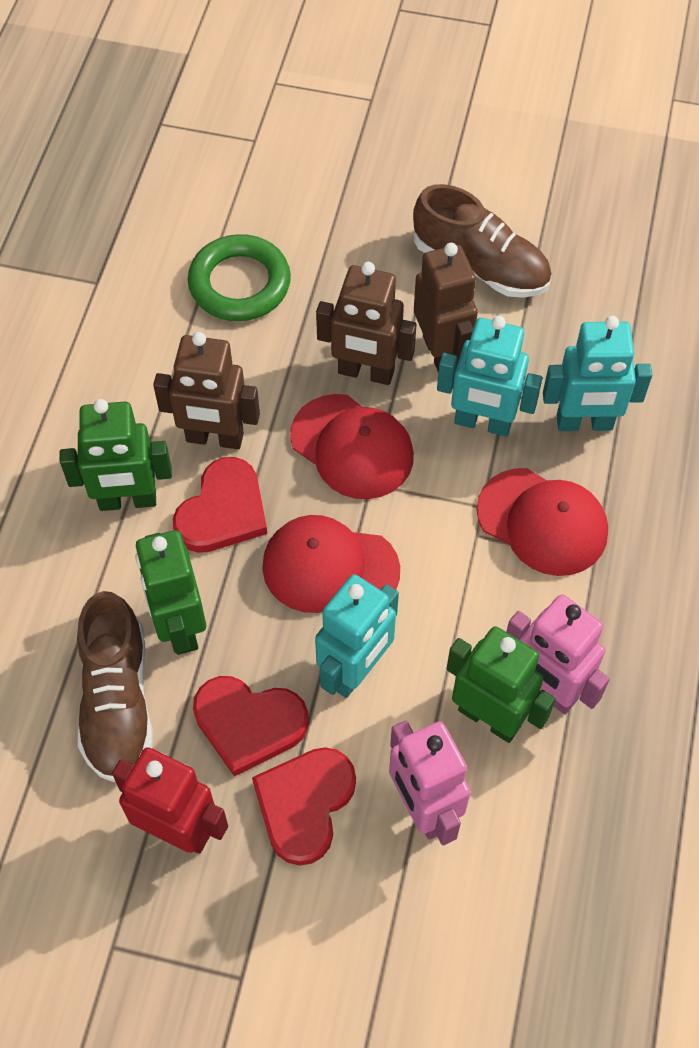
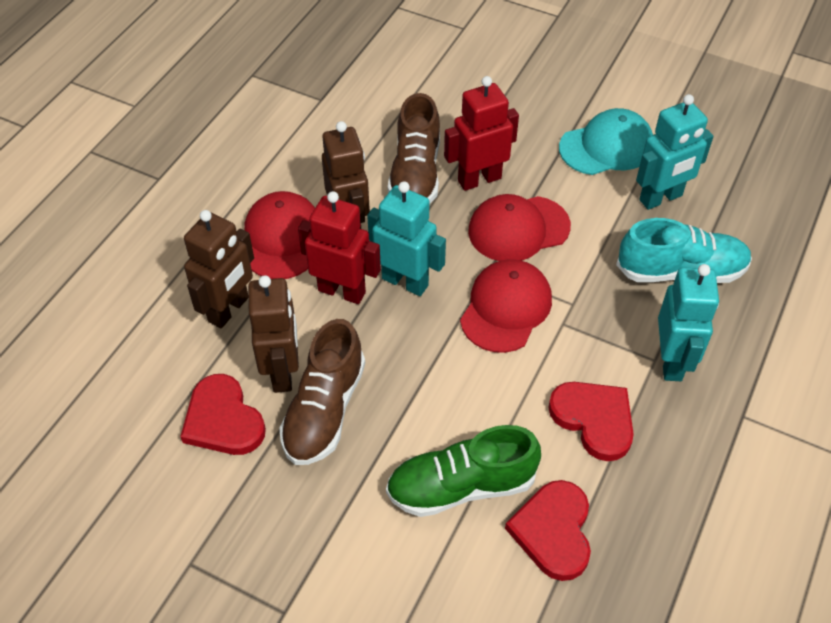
green ring: 1 -> 0
green robot: 3 -> 0
green shoe: 0 -> 1
pink robot: 2 -> 0
red robot: 1 -> 2
turquoise cap: 0 -> 1
turquoise shoe: 0 -> 1

